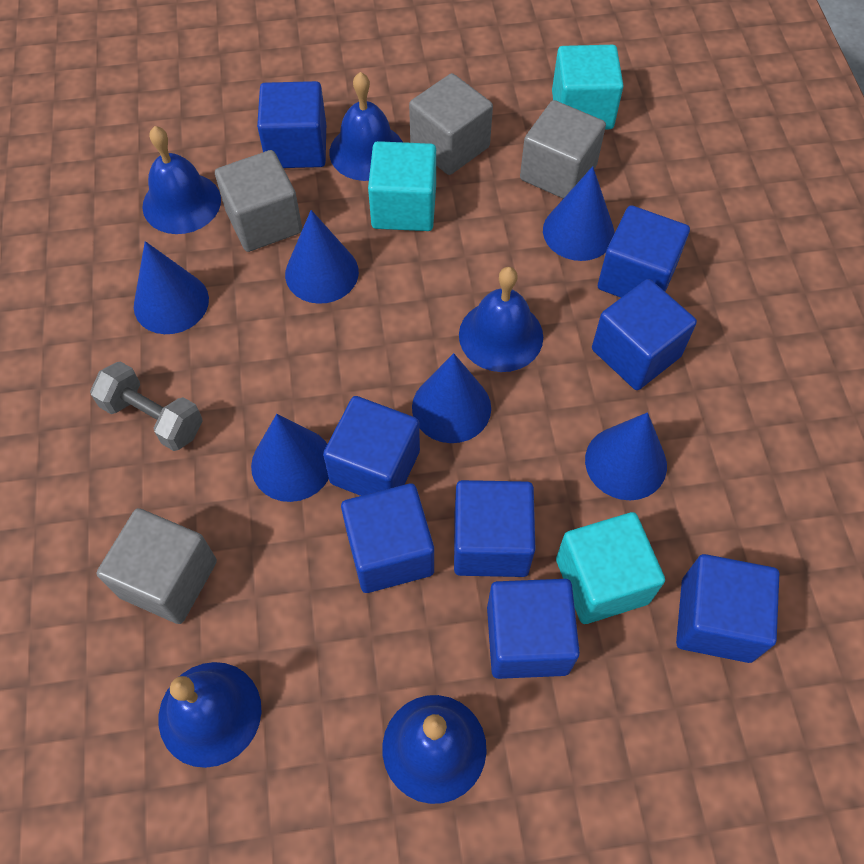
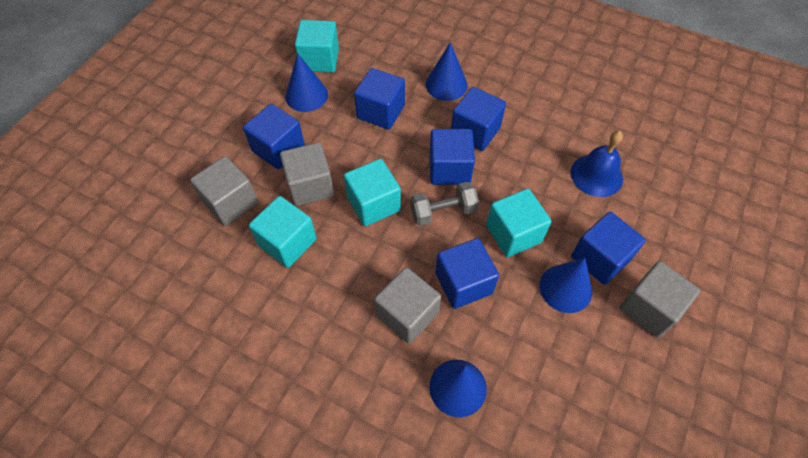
blue bell: 5 -> 1
blue cone: 6 -> 4
blue cube: 8 -> 6
turquoise cube: 3 -> 4

